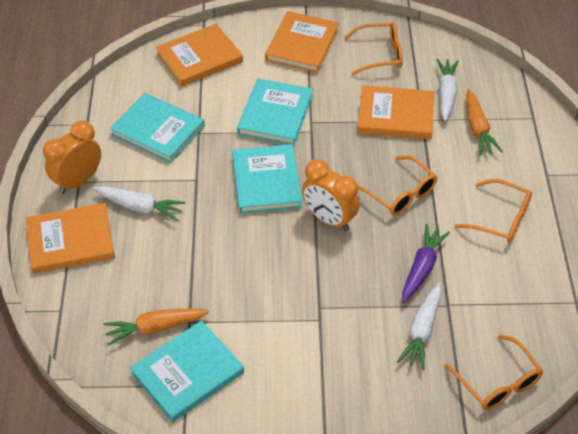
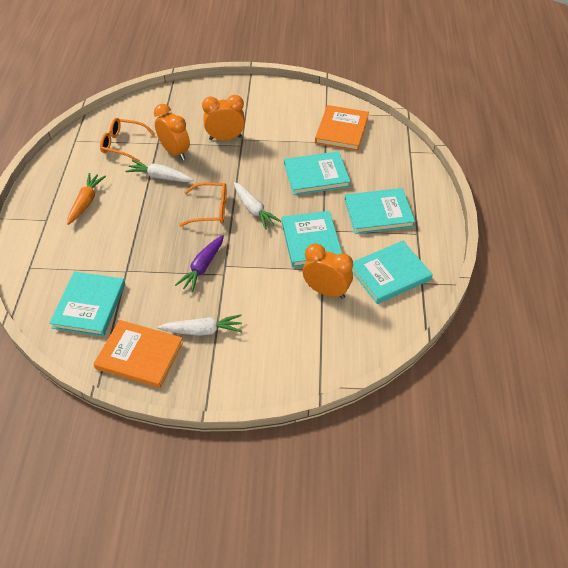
orange book: 4 -> 2
orange carrot: 2 -> 1
orange clock: 2 -> 3
orange glasses: 4 -> 2
turquoise book: 4 -> 5

